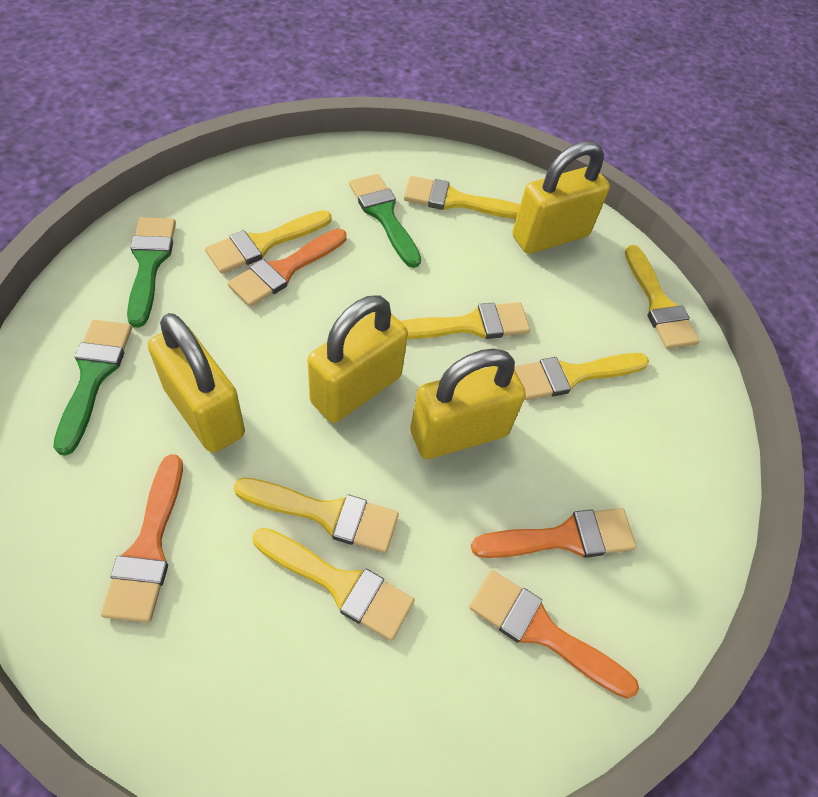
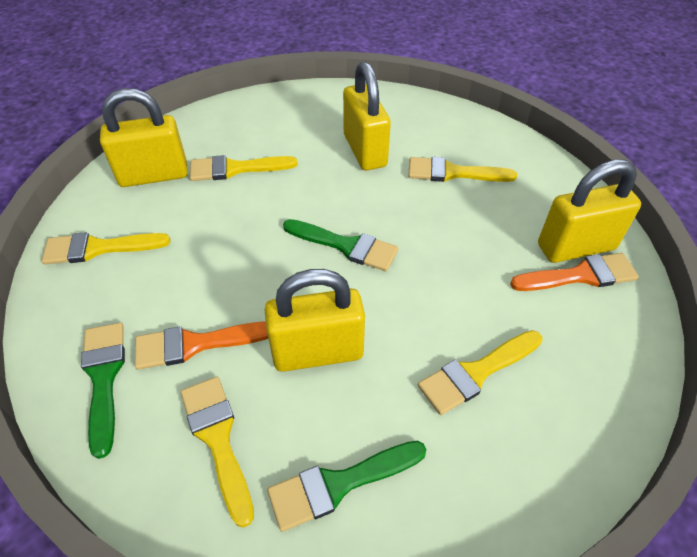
orange brush: 4 -> 2
yellow brush: 7 -> 5

